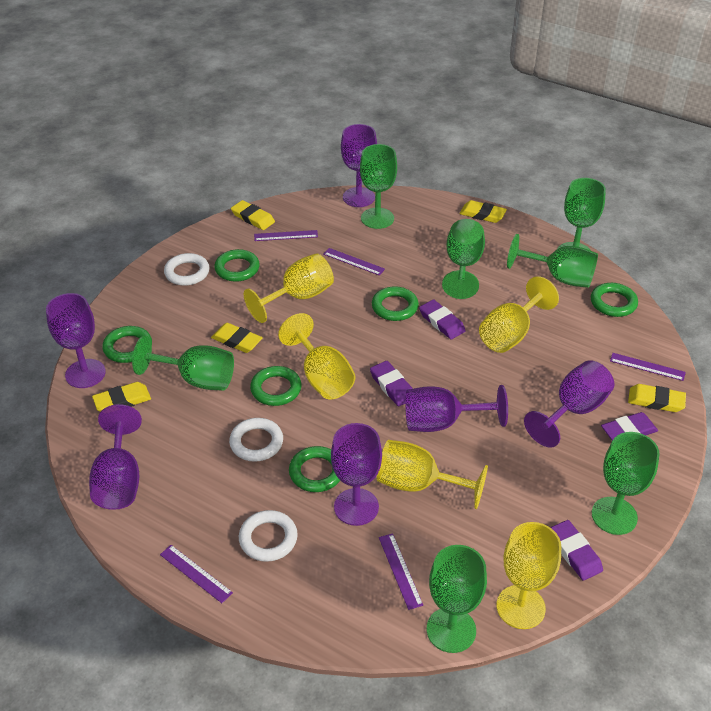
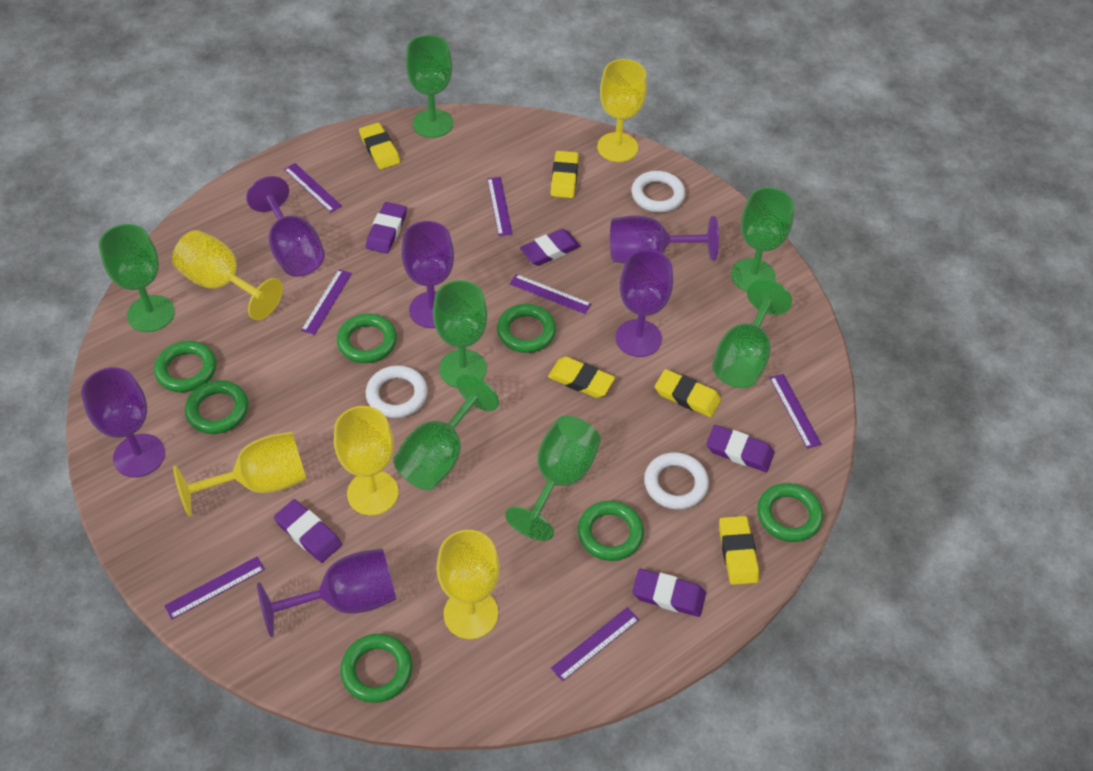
green ring: 6 -> 7
purple eraser: 4 -> 5
purple ruler: 5 -> 7

